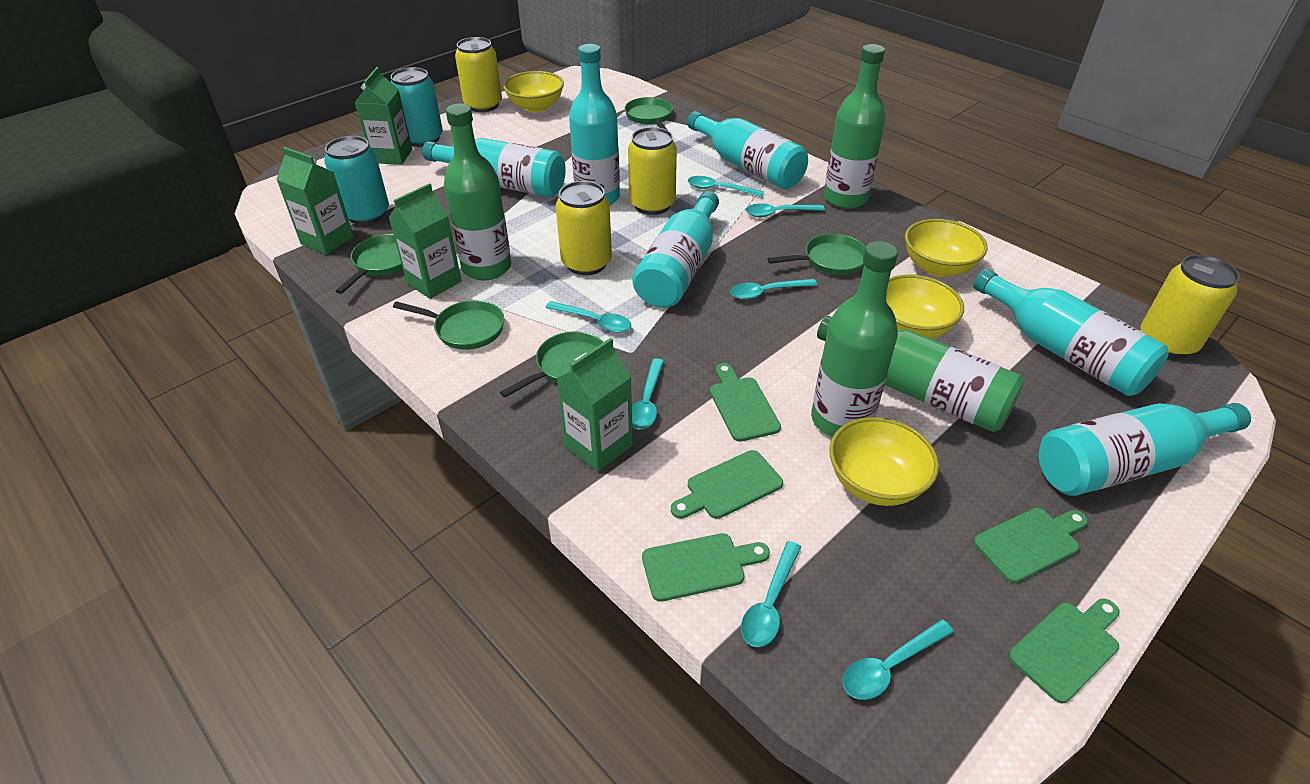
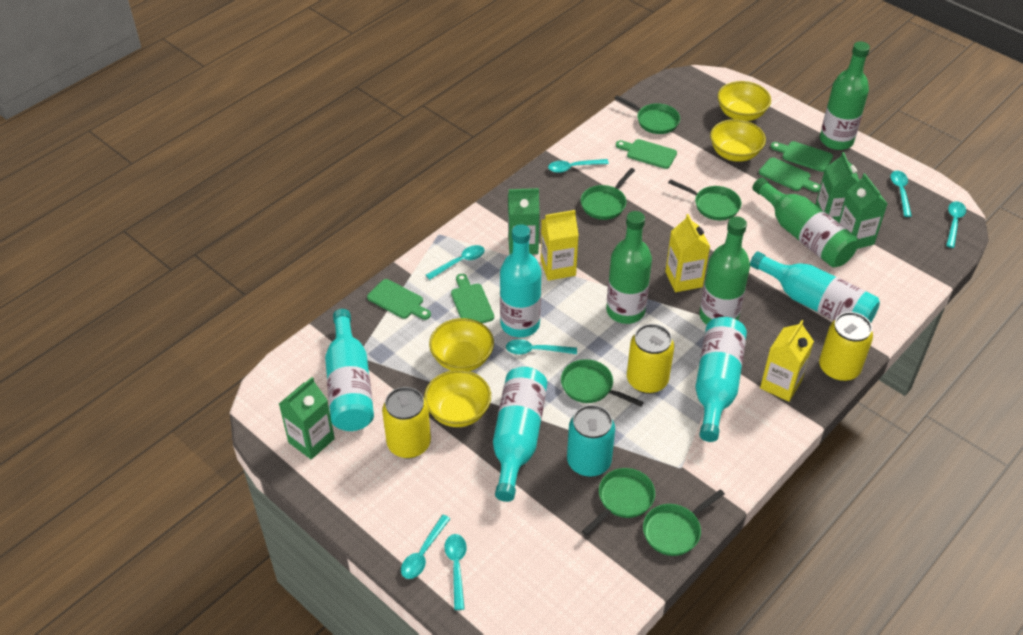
green pan: 5 -> 6
turquoise bottle: 6 -> 5
turquoise can: 2 -> 1
yellow can: 4 -> 3
yellow carton: 0 -> 3

